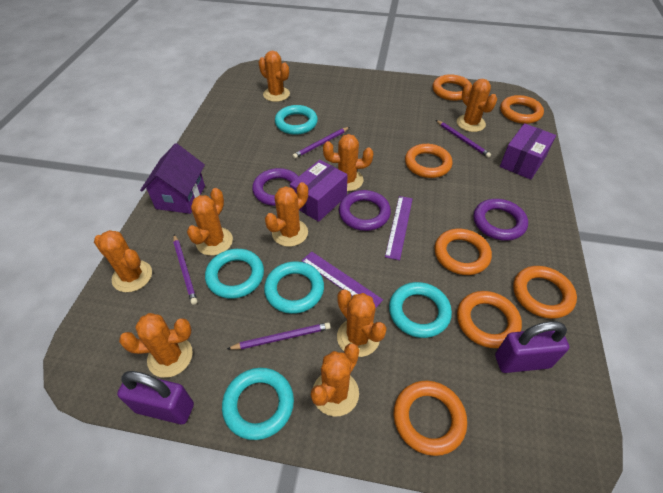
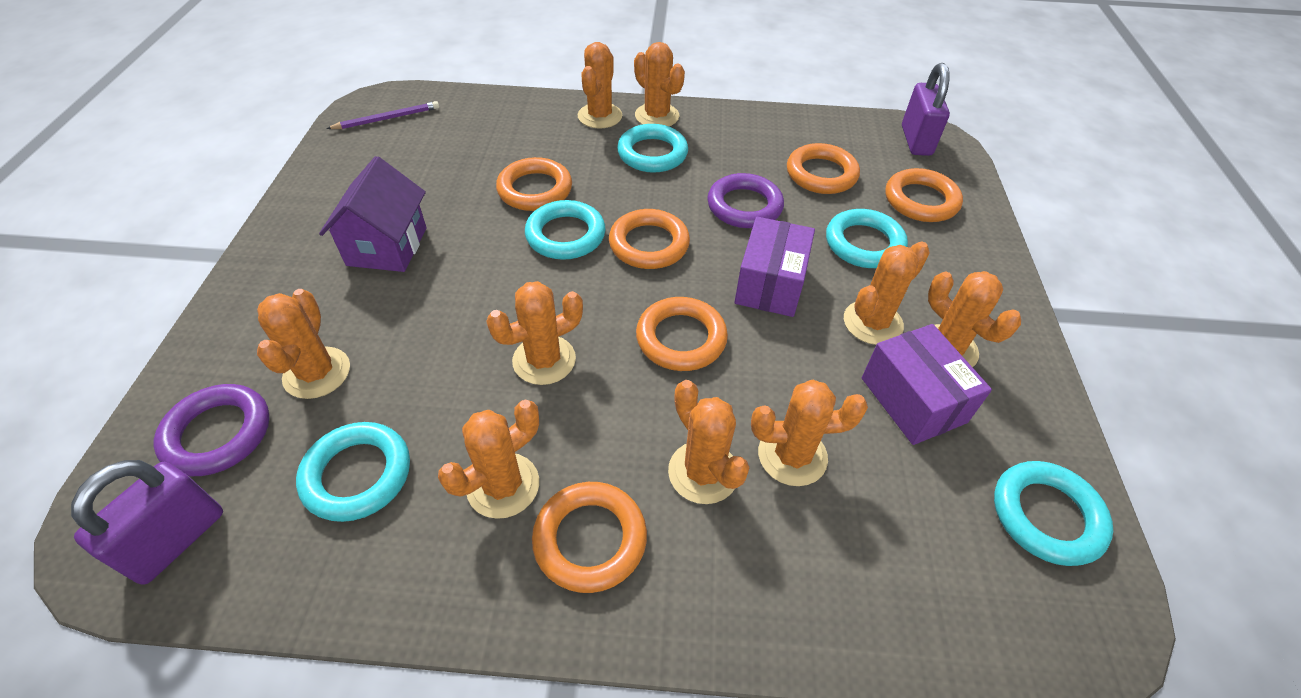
orange ring: 7 -> 6
purple pencil: 4 -> 1
purple ring: 3 -> 2
purple ruler: 2 -> 0

